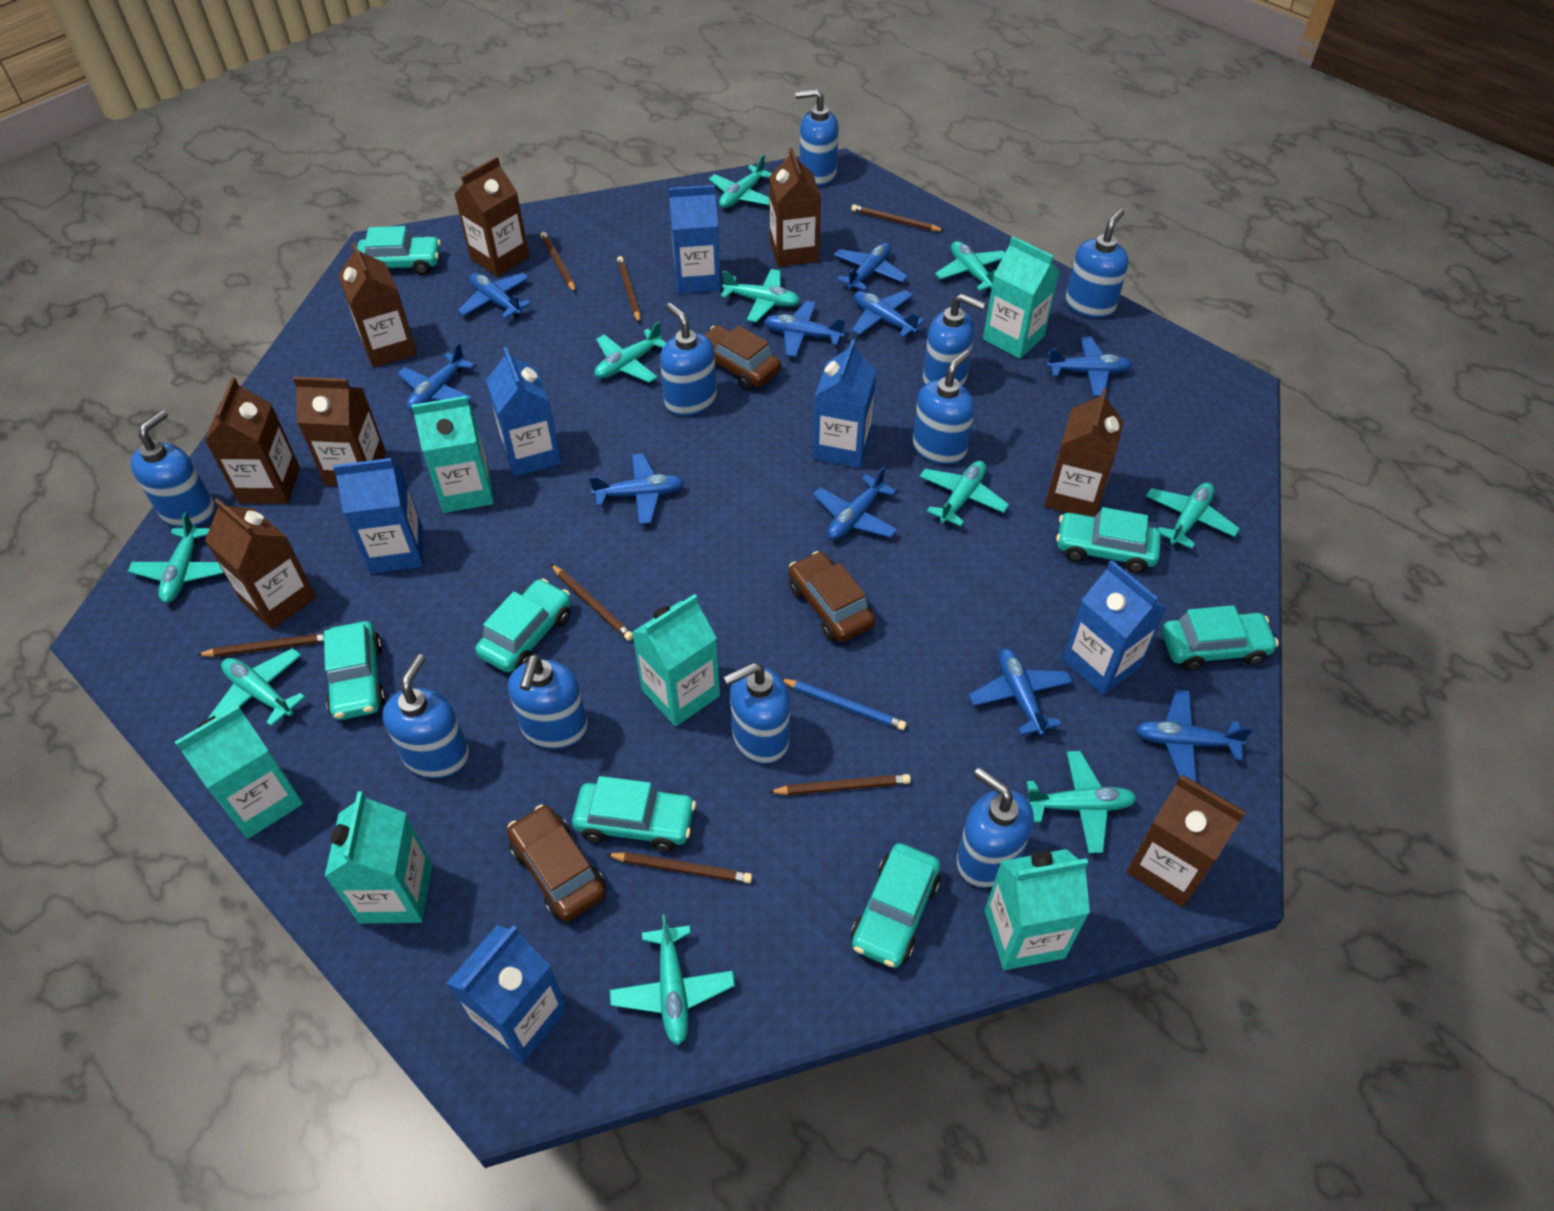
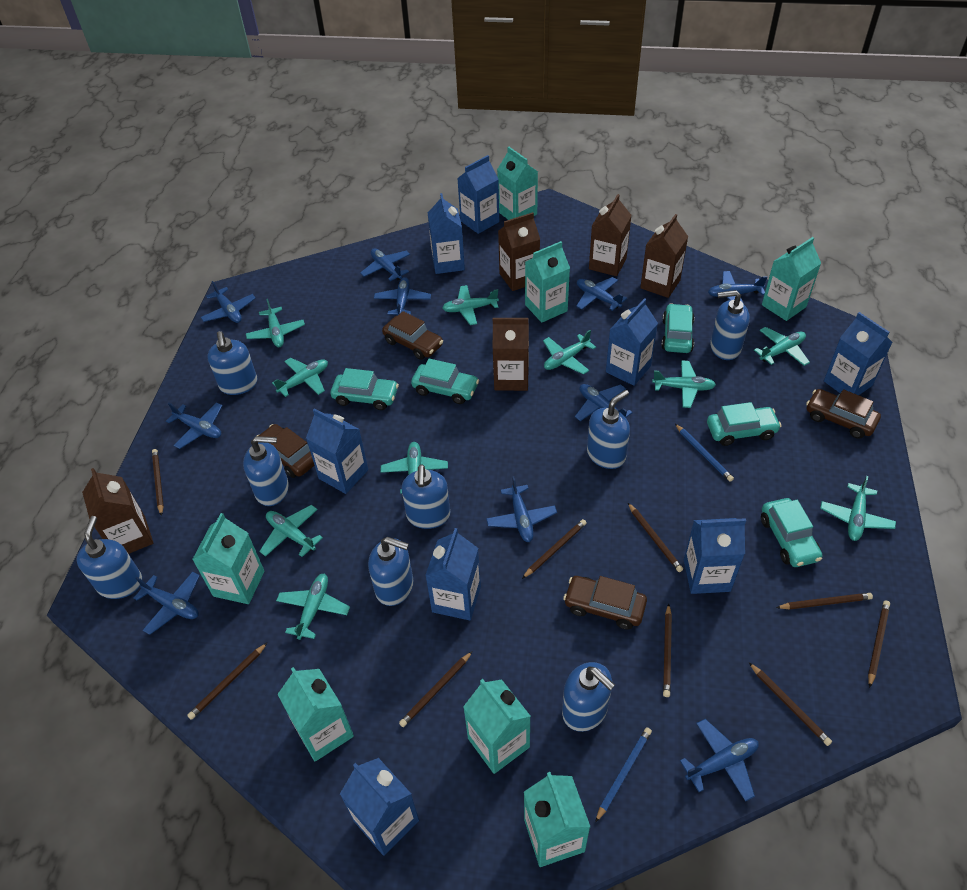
blue carton: 6 -> 8
blue pencil: 1 -> 2
blue soap dispenser: 10 -> 8
brown car: 3 -> 4
brown carton: 8 -> 5
brown pencil: 7 -> 9
turquoise car: 7 -> 5
turquoise carton: 6 -> 7

